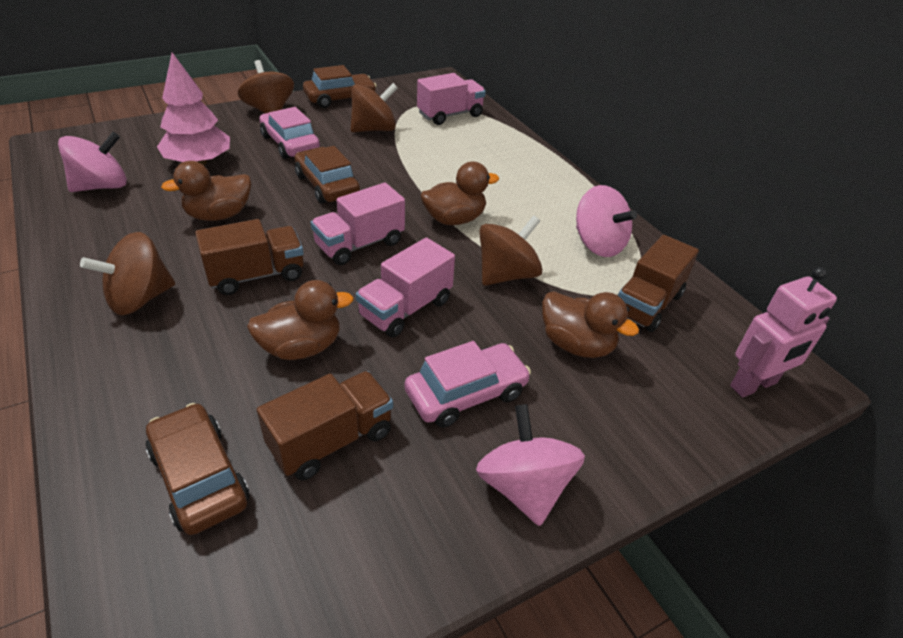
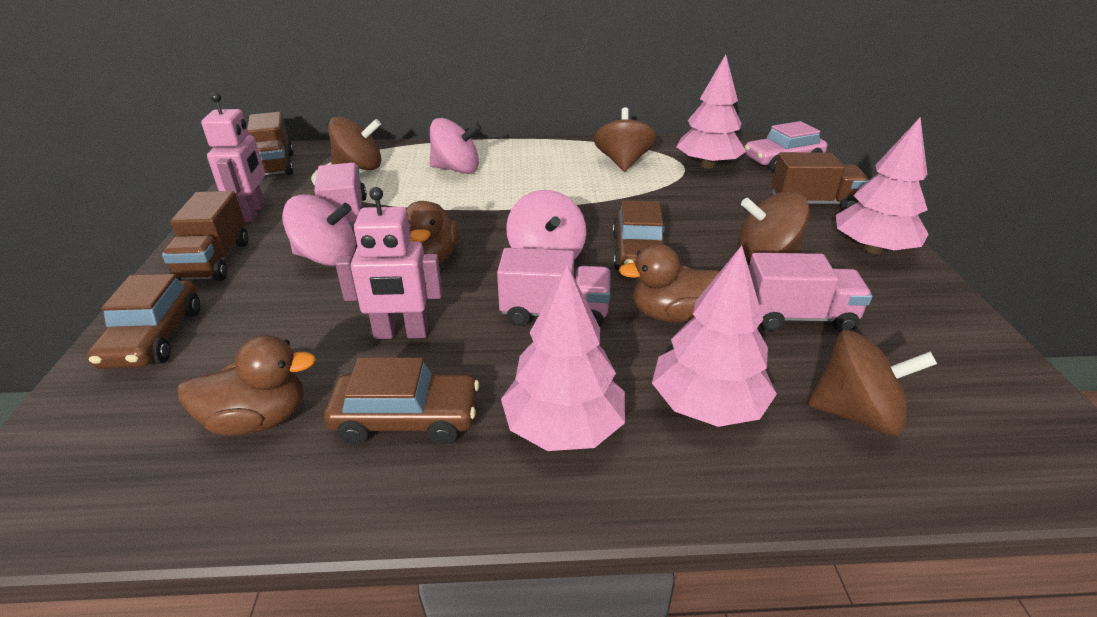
brown duck: 4 -> 3
pink car: 2 -> 1
pink robot: 1 -> 2
pink tree: 1 -> 4

